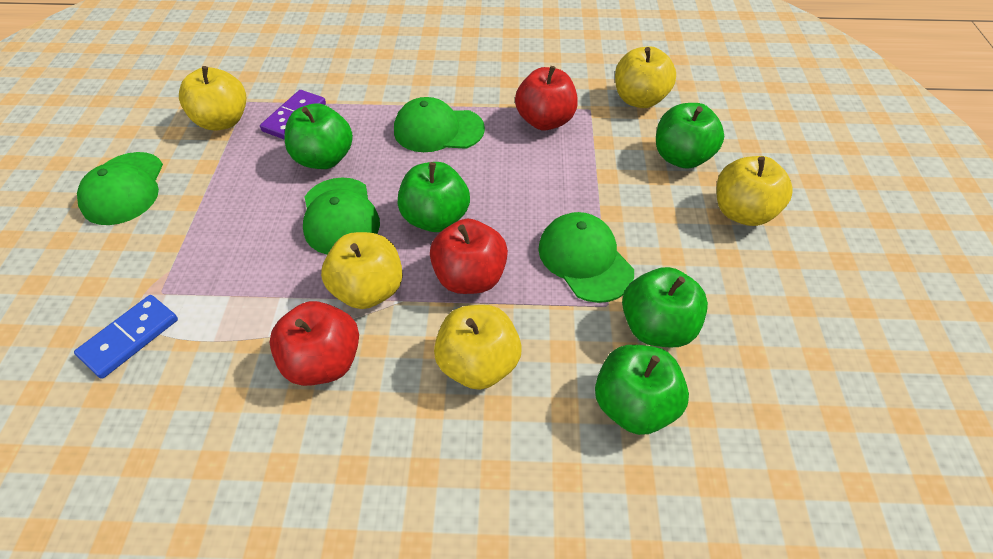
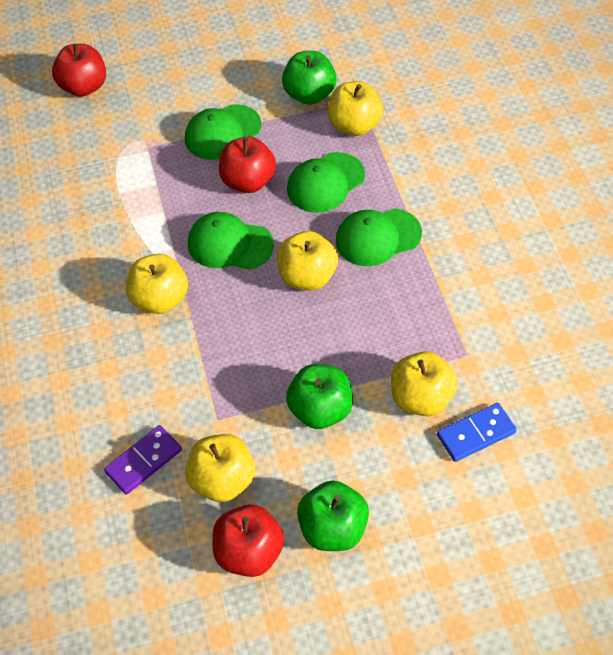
green apple: 5 -> 3

